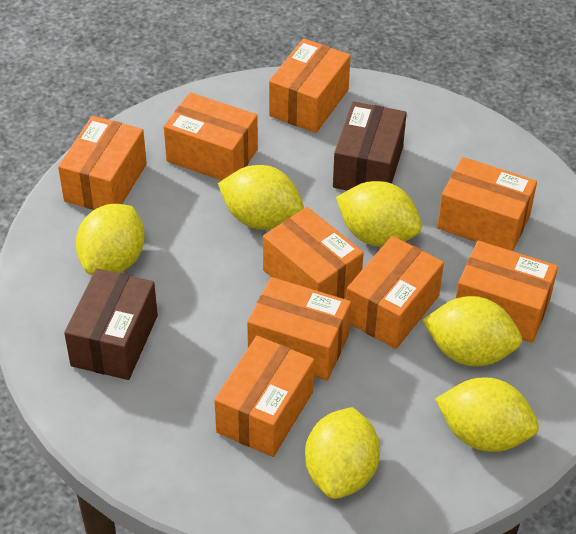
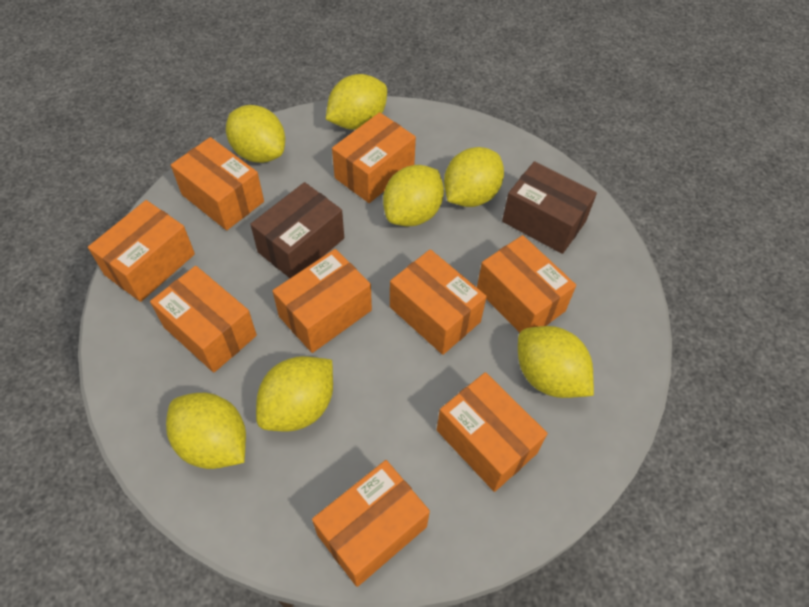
yellow lemon: 6 -> 7

